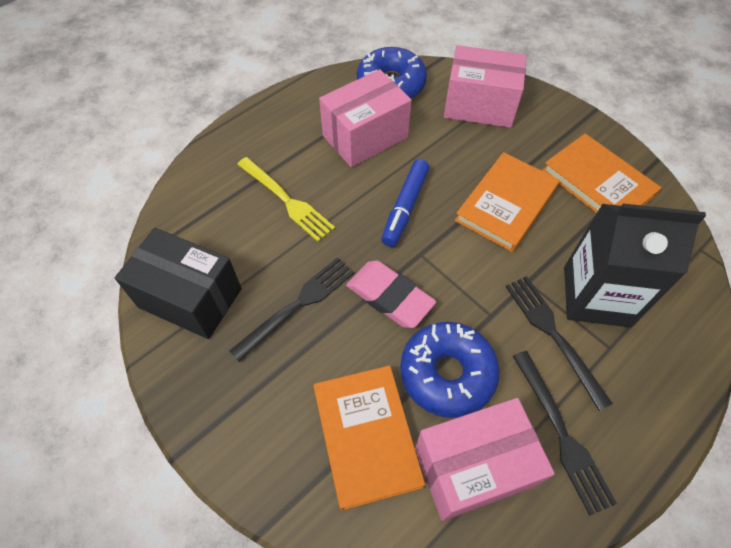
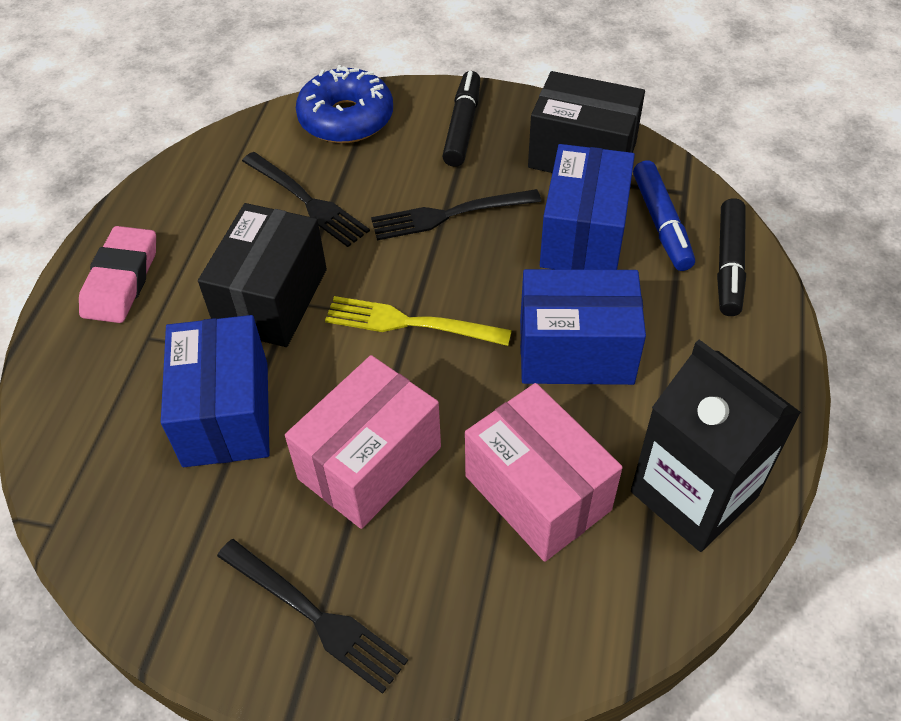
black box: 1 -> 2
black marker: 0 -> 2
blue box: 0 -> 3
blue donut: 2 -> 1
orange book: 3 -> 0
pink box: 3 -> 2

